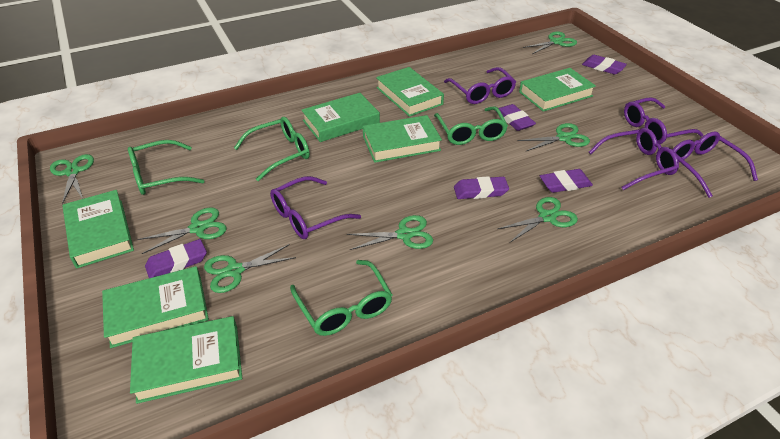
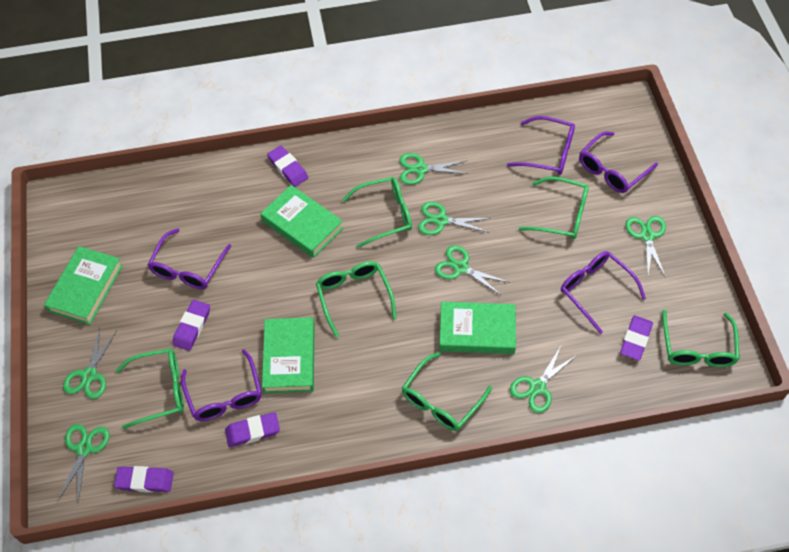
green book: 7 -> 4
green glasses: 4 -> 6

